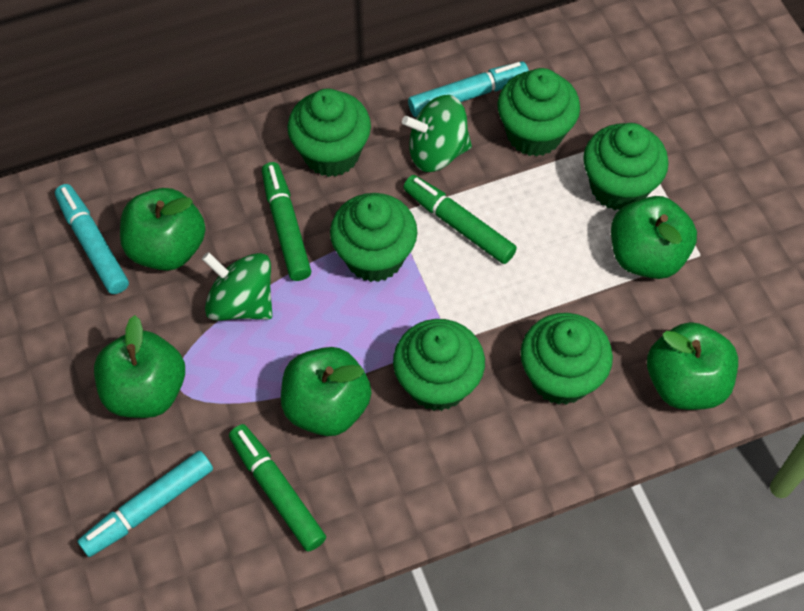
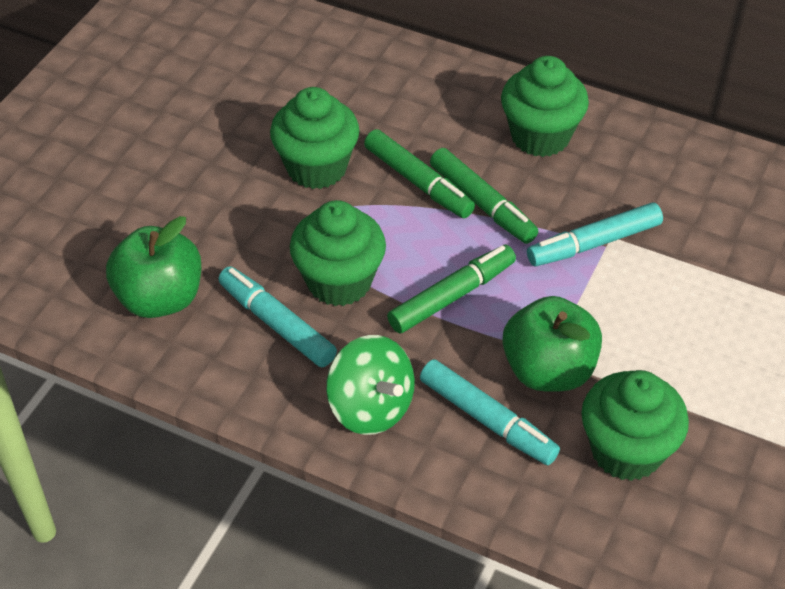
green apple: 5 -> 2
green cupcake: 6 -> 4
green spinning top: 2 -> 1

